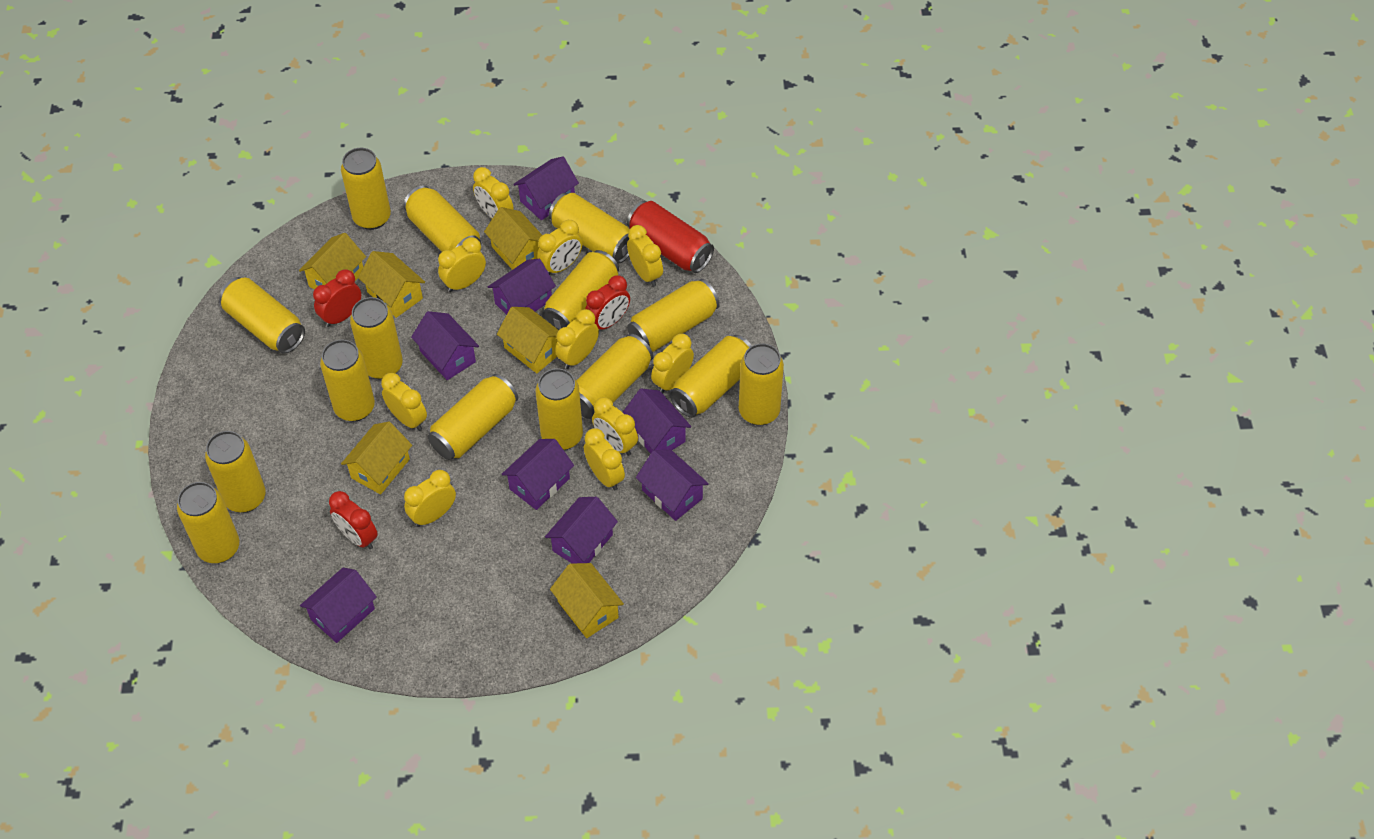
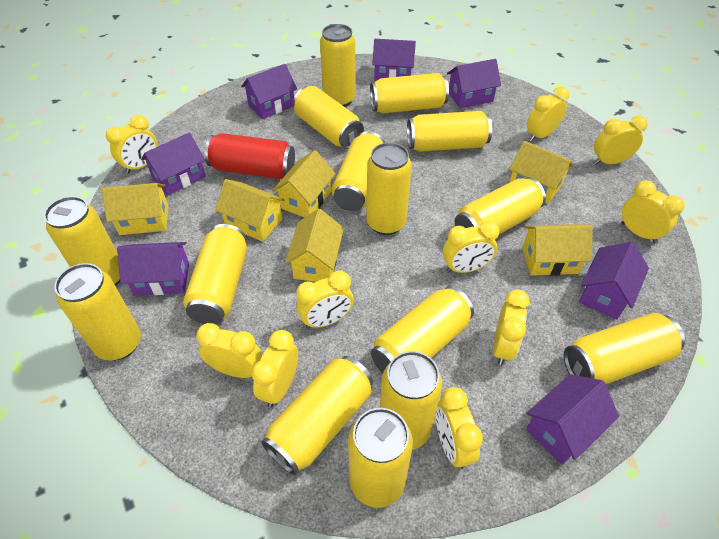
purple house: 8 -> 7
red clock: 3 -> 0

